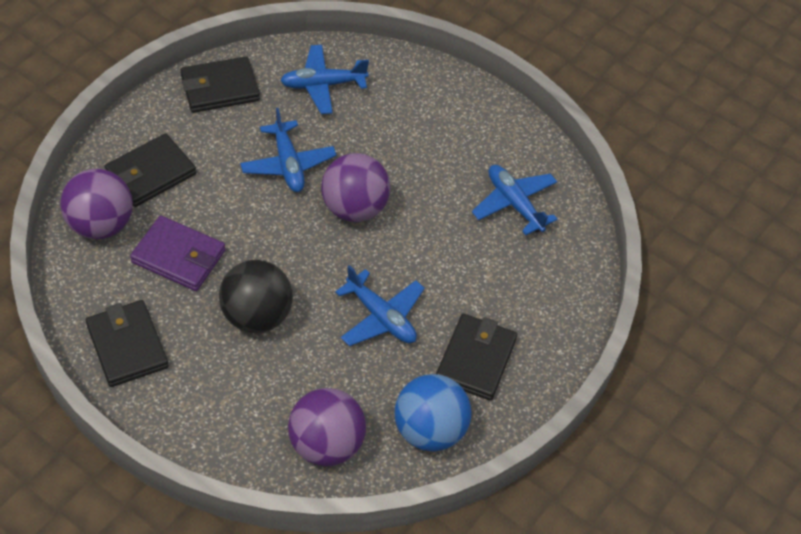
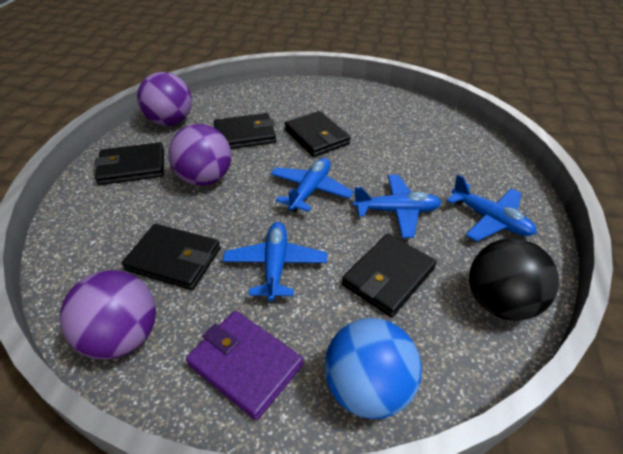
black wallet: 4 -> 5

